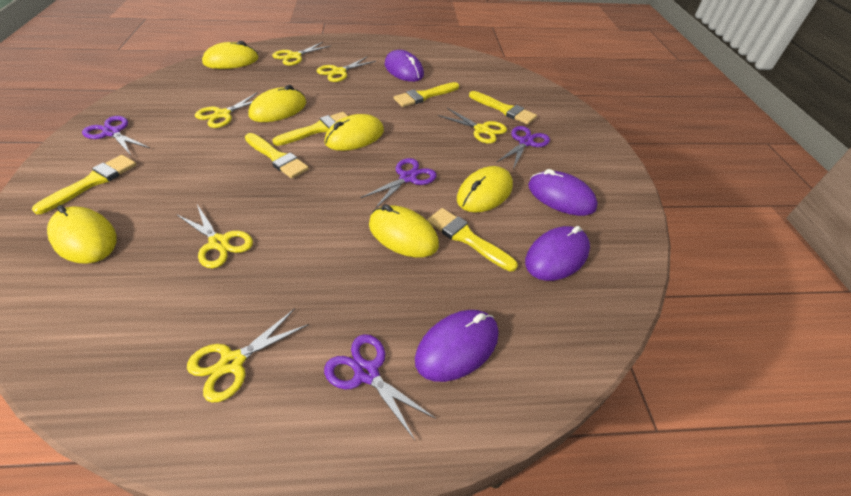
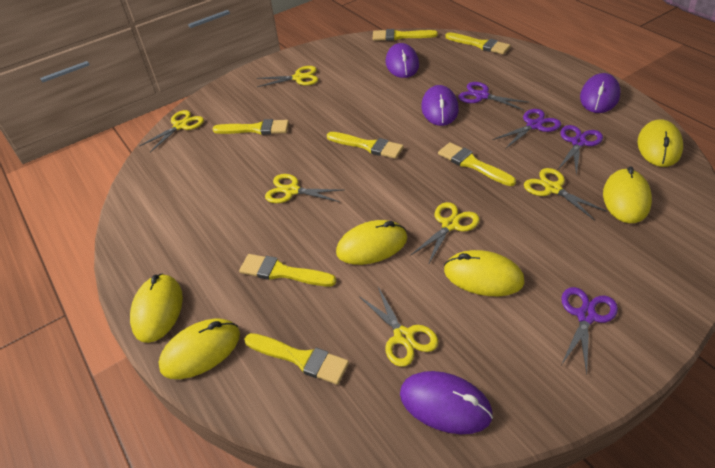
yellow brush: 6 -> 7

